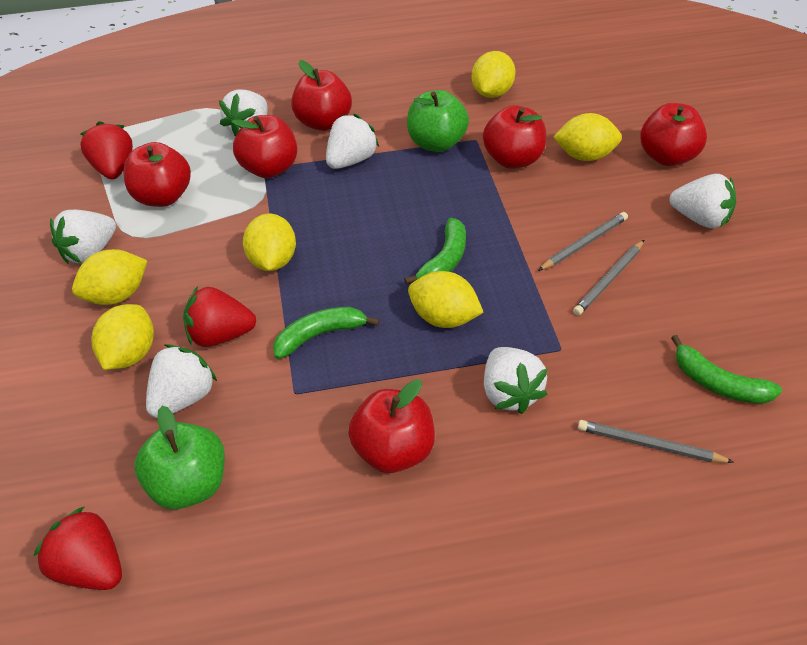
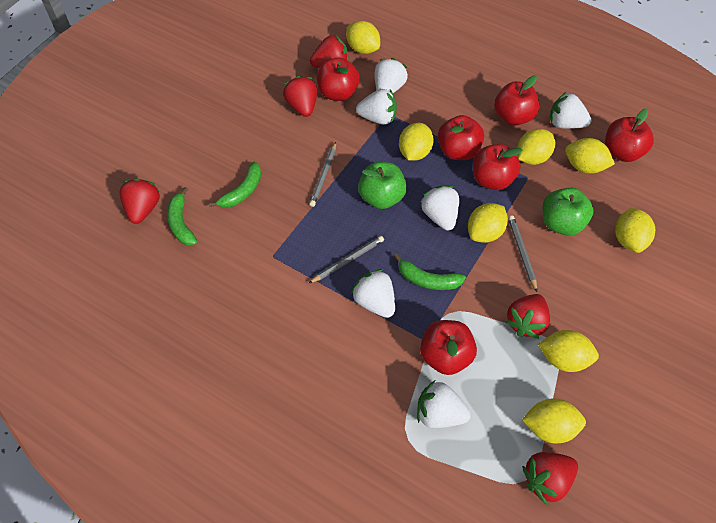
red strawberry: 3 -> 5
yellow lemon: 6 -> 8

